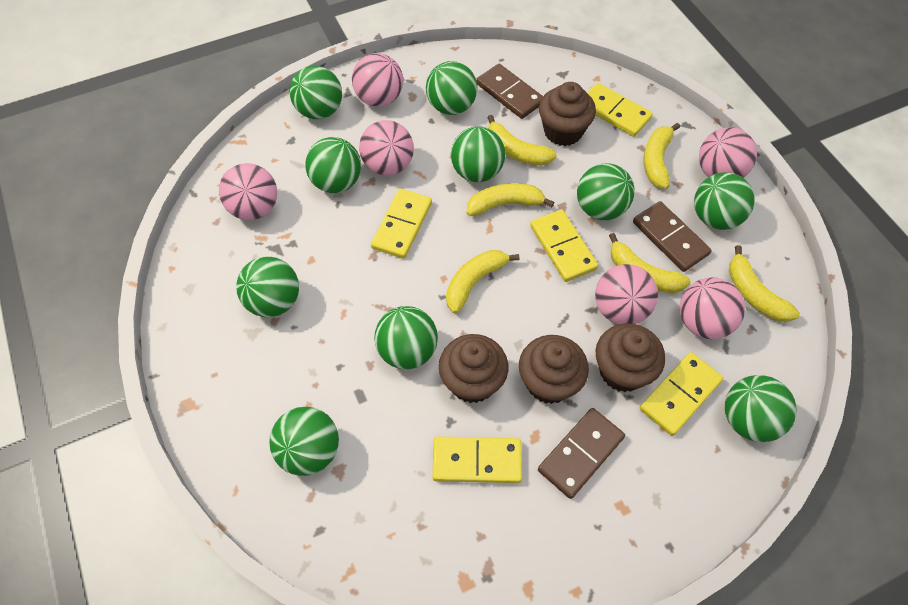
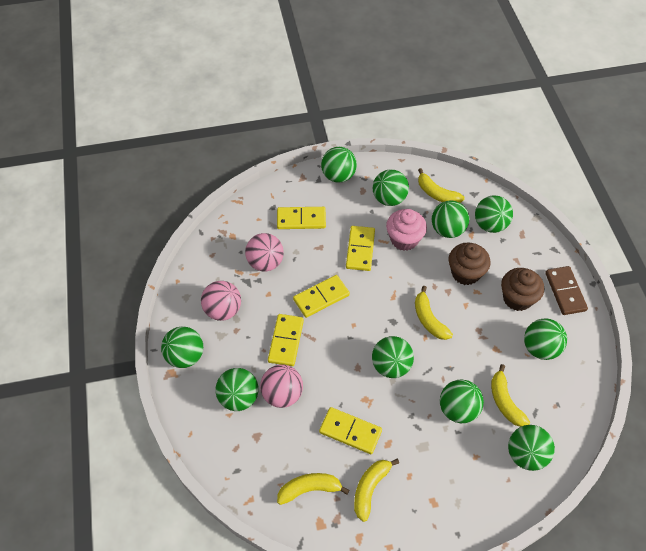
brown cupcake: 4 -> 2
brown domino: 3 -> 1
pink ball: 6 -> 3
pink cupcake: 0 -> 1
yellow banana: 6 -> 5

